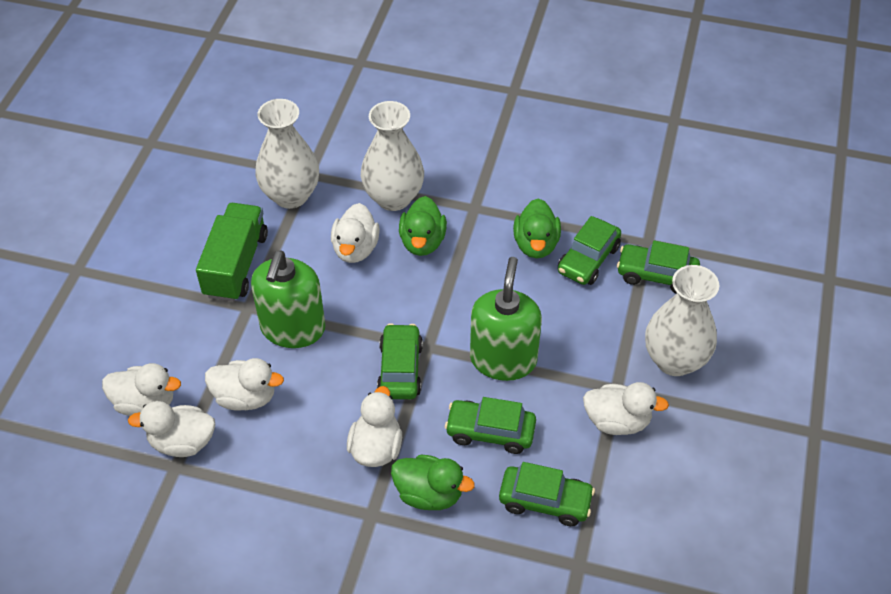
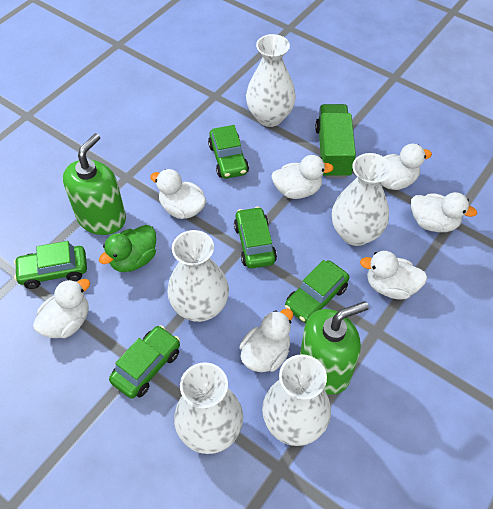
green duck: 3 -> 1
white duck: 6 -> 7
white vase: 3 -> 5

